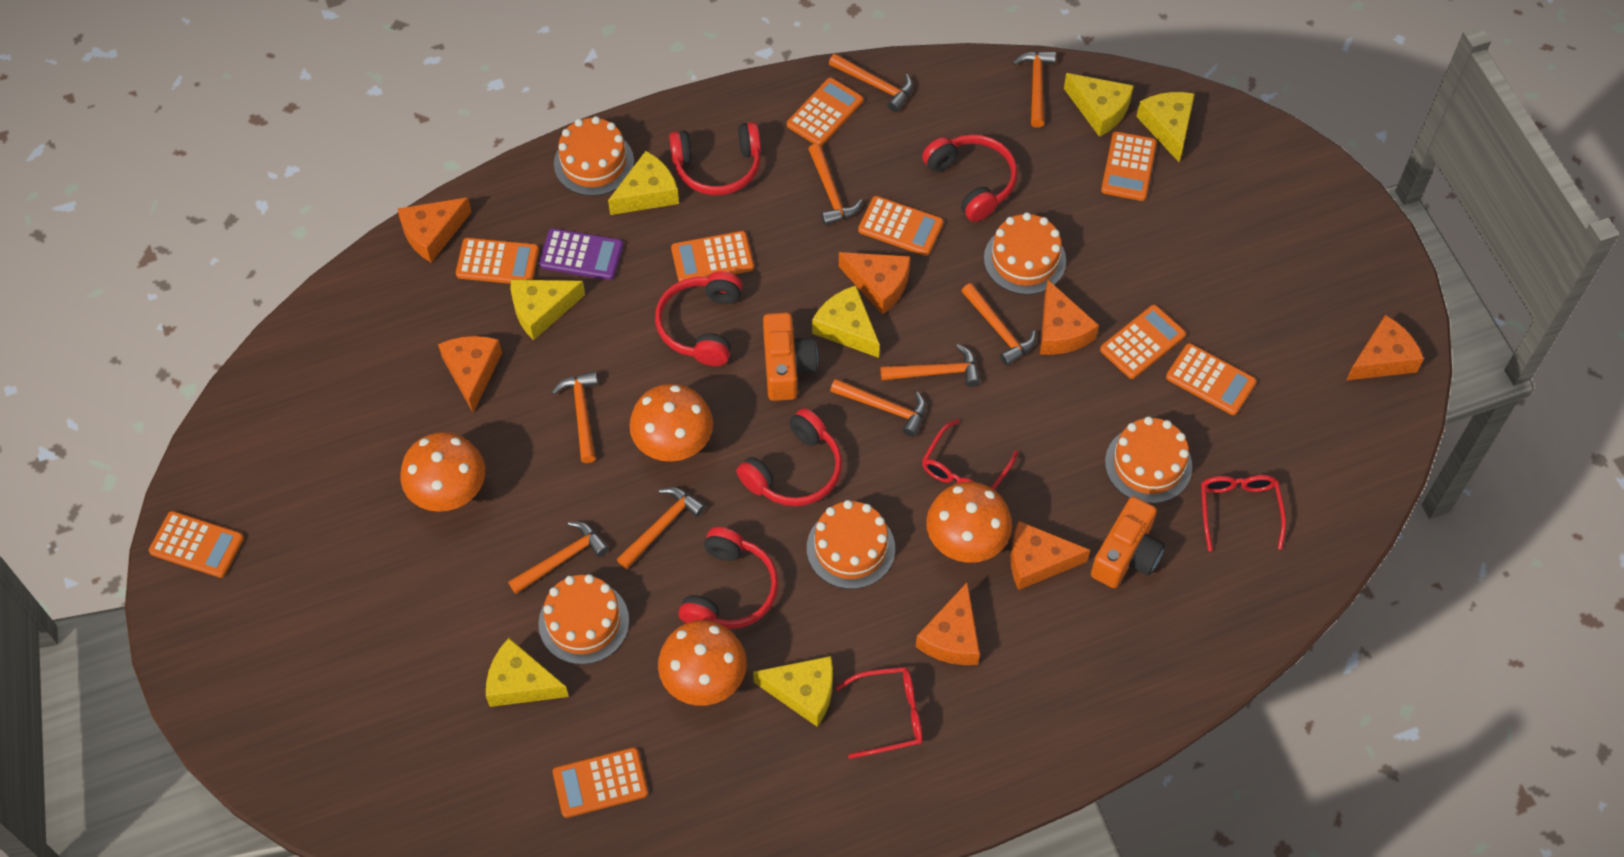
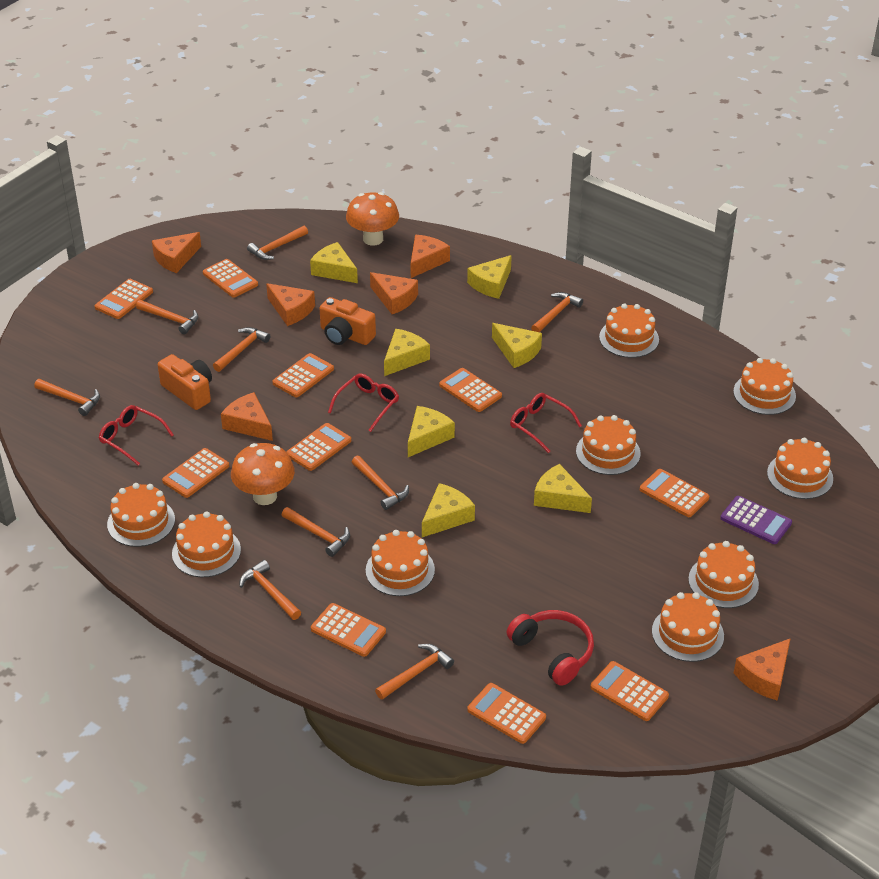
orange cake: 5 -> 9
orange calculator: 9 -> 10
orange cheese: 7 -> 6
orange mushroom: 4 -> 2
red headphones: 5 -> 1

